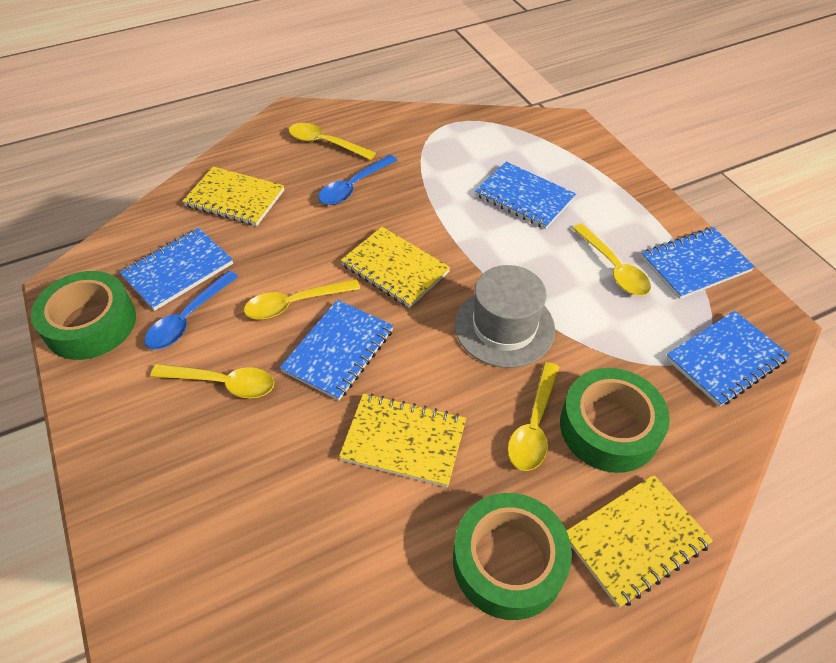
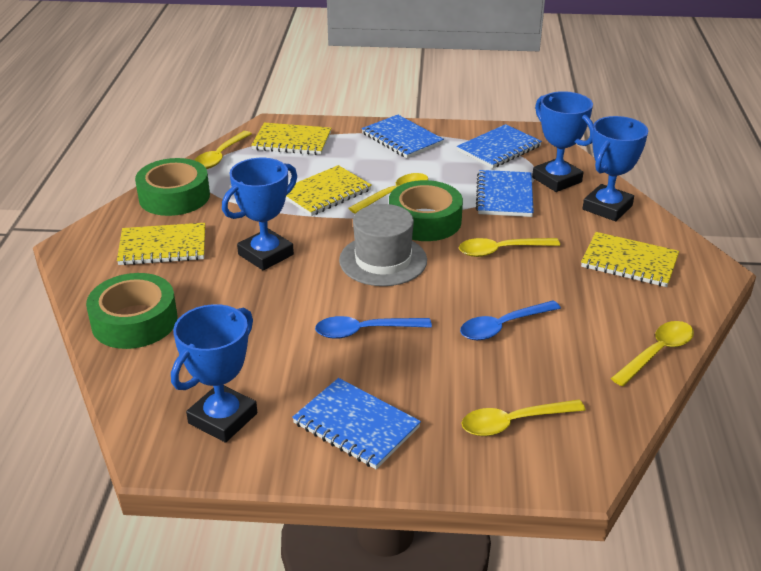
blue notebook: 5 -> 4
blue trophy: 0 -> 4

